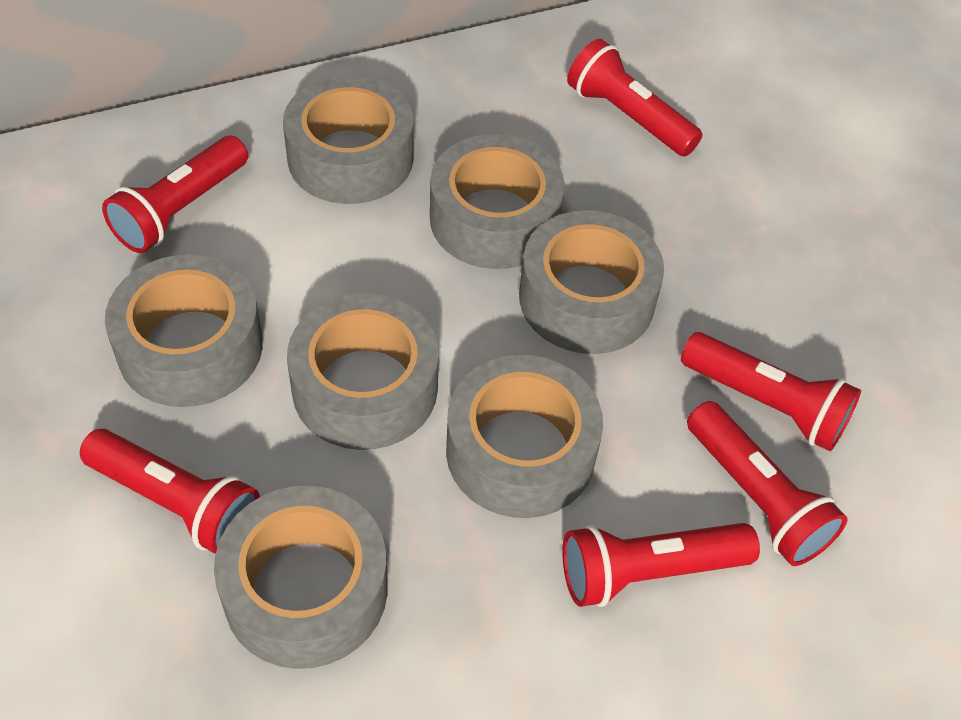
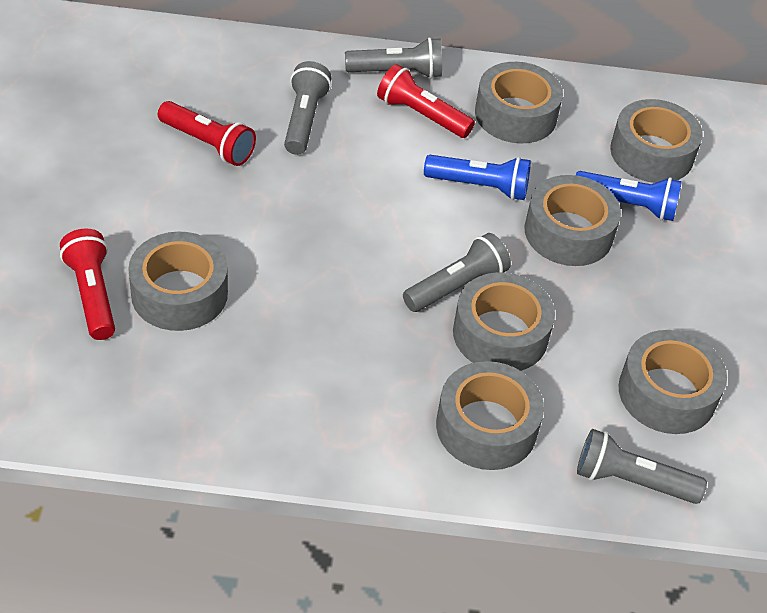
blue flashlight: 0 -> 2
grey flashlight: 0 -> 4
red flashlight: 6 -> 3

